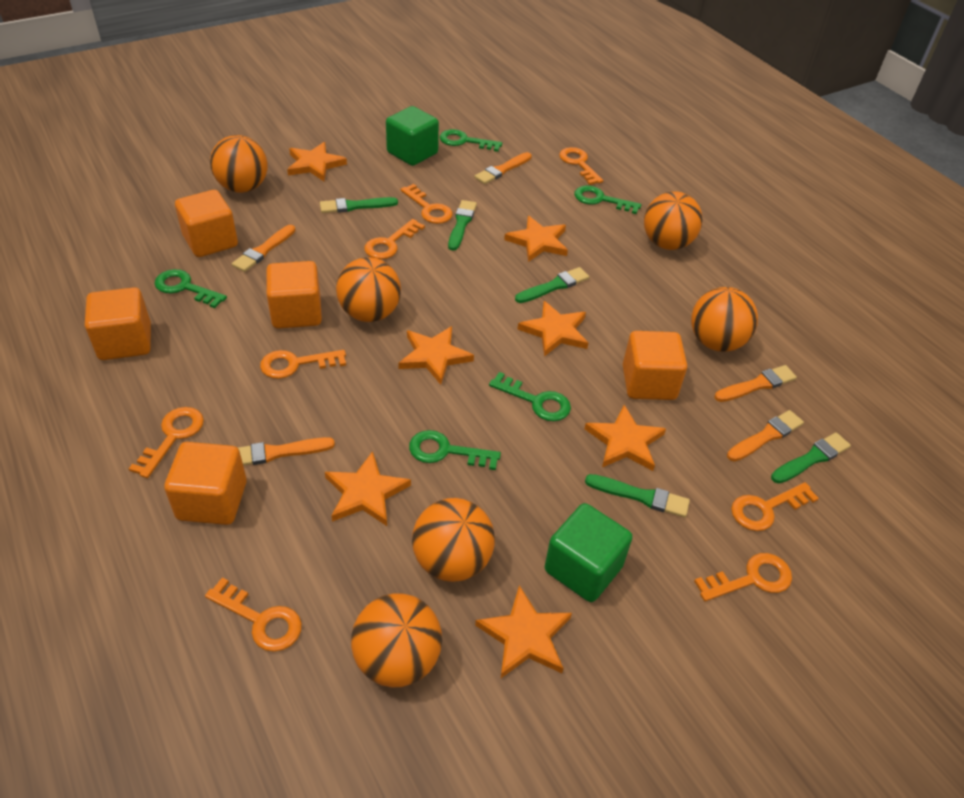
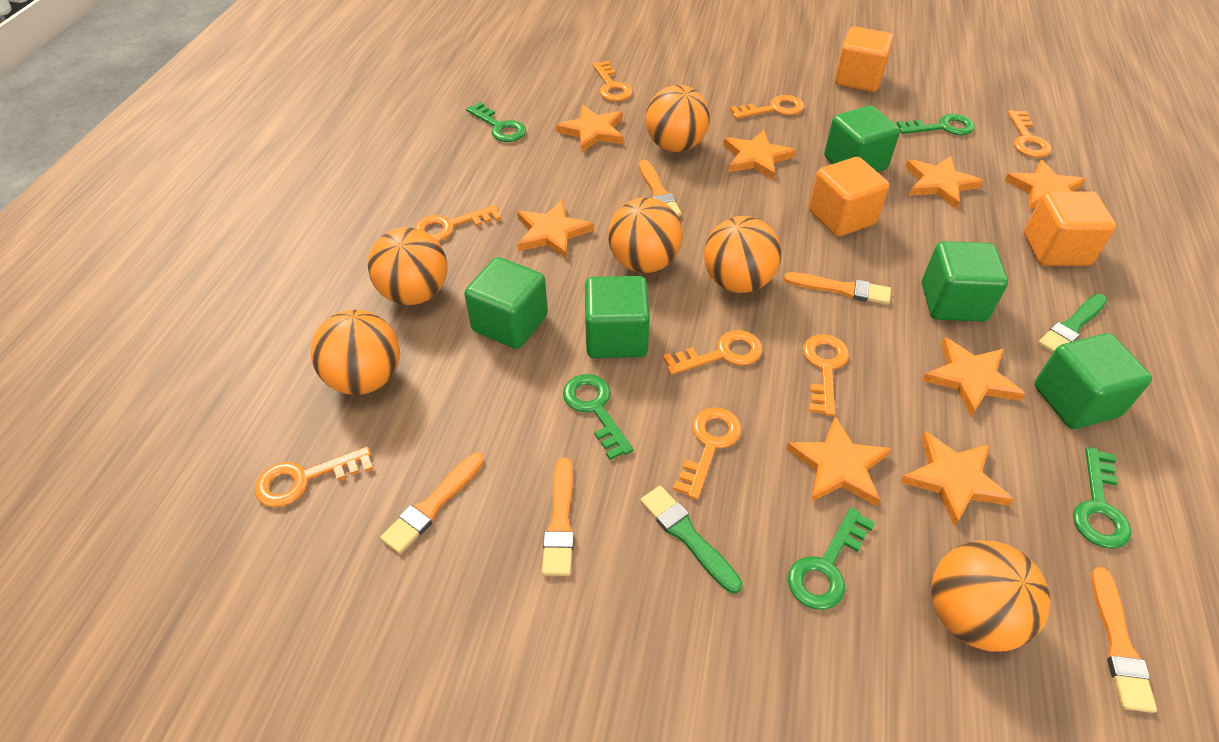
green brush: 5 -> 2
green cube: 2 -> 5
orange cube: 5 -> 3
orange star: 7 -> 8

